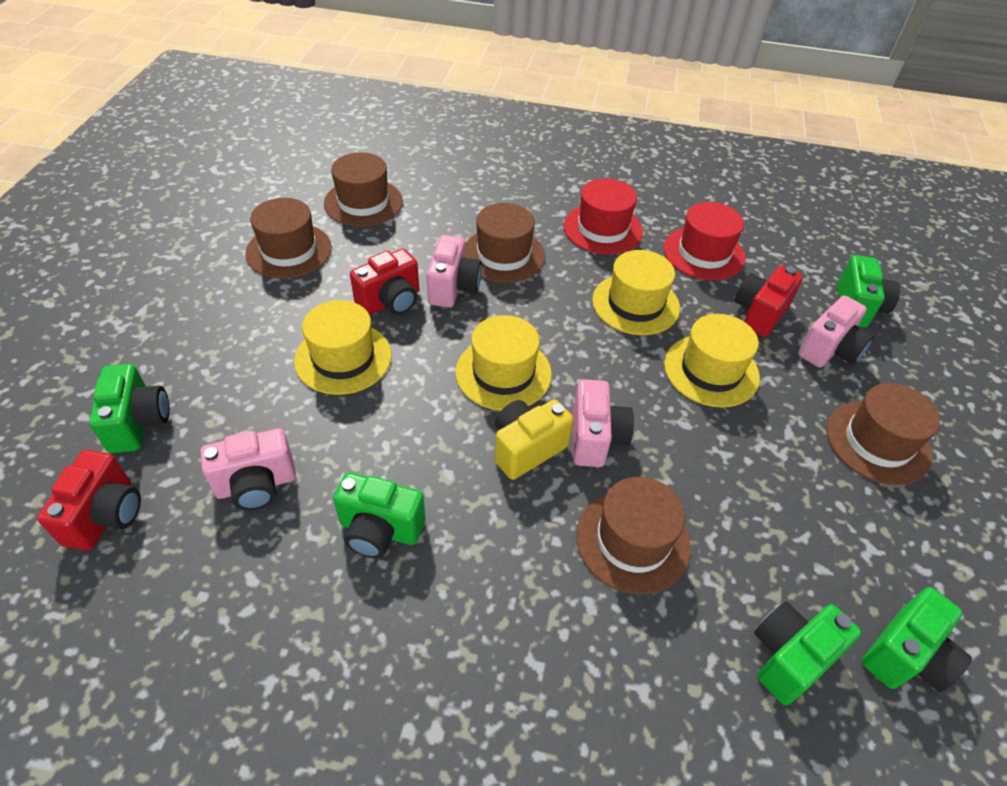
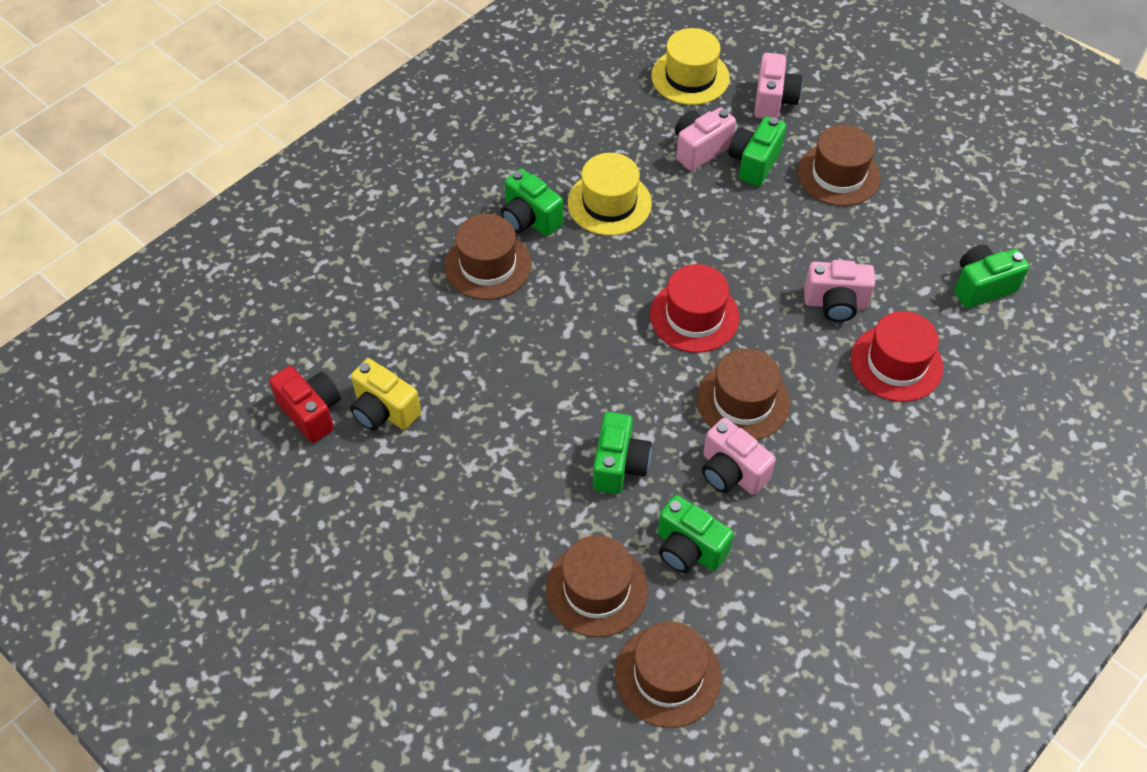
red camera: 3 -> 1
yellow hat: 4 -> 2

